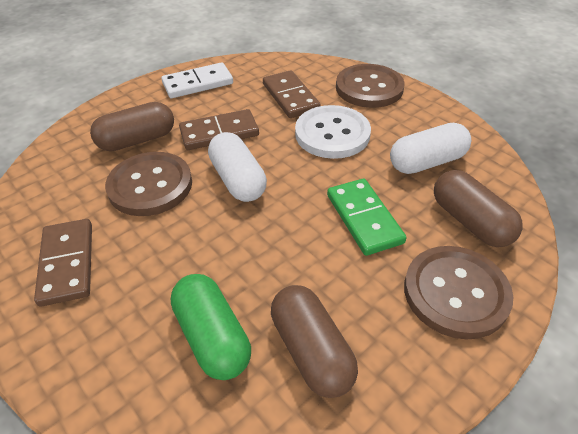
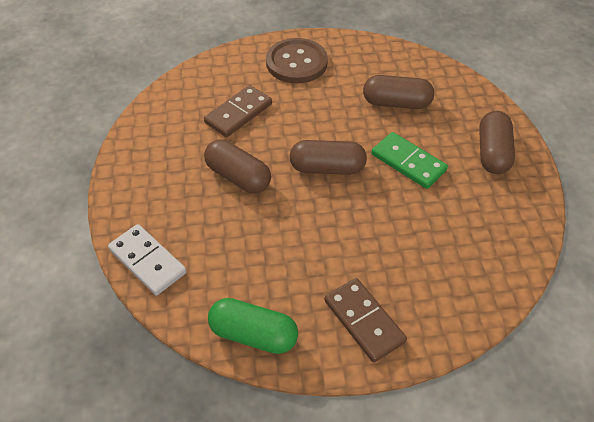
brown button: 3 -> 1
brown capsule: 3 -> 4
brown domino: 3 -> 2
white button: 1 -> 0
white capsule: 2 -> 0

